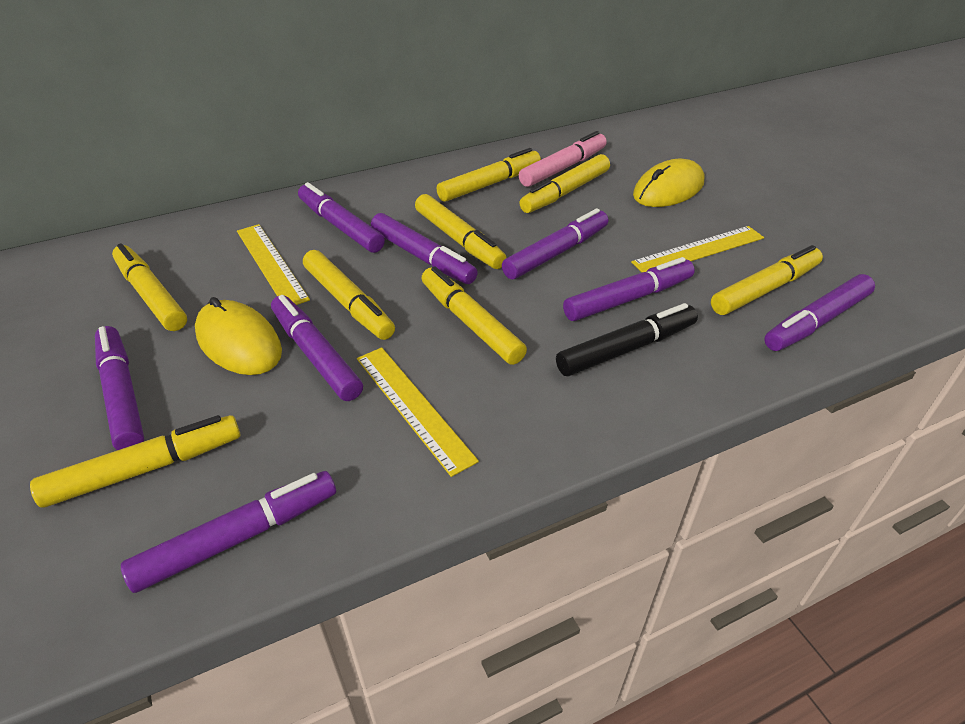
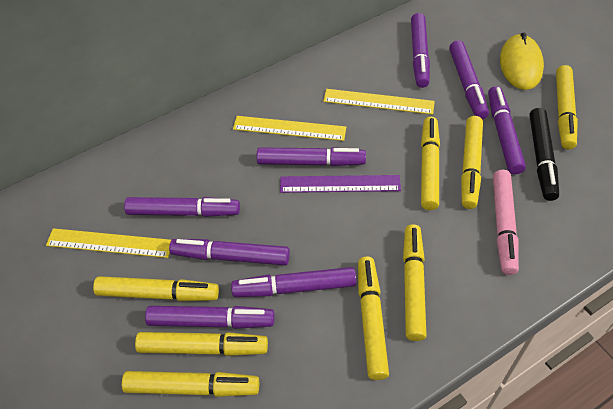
purple ruler: 0 -> 1
yellow mouse: 2 -> 1

